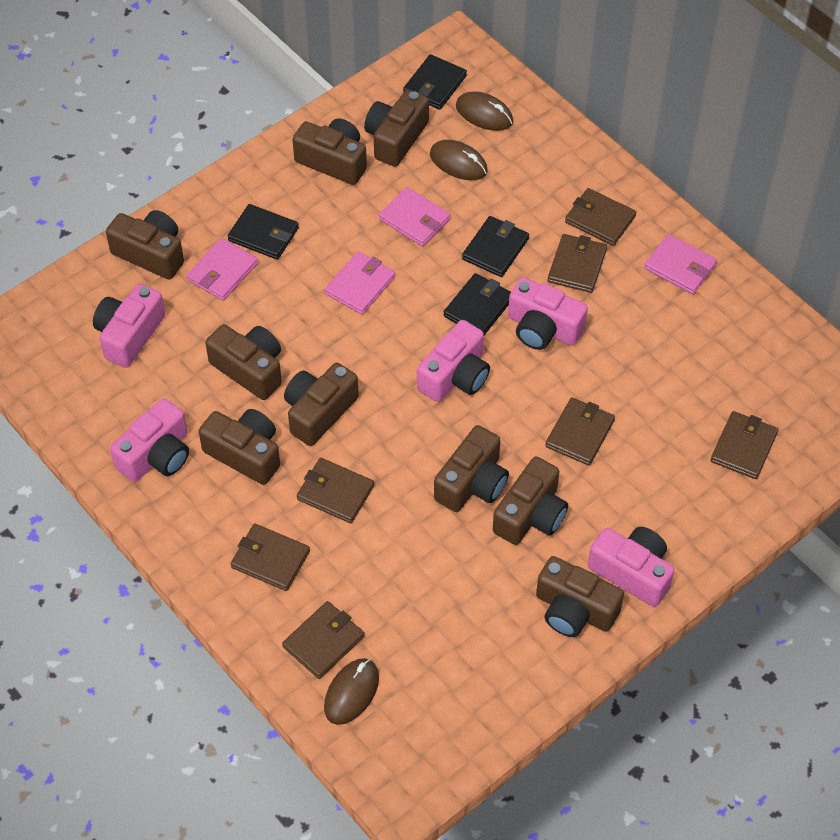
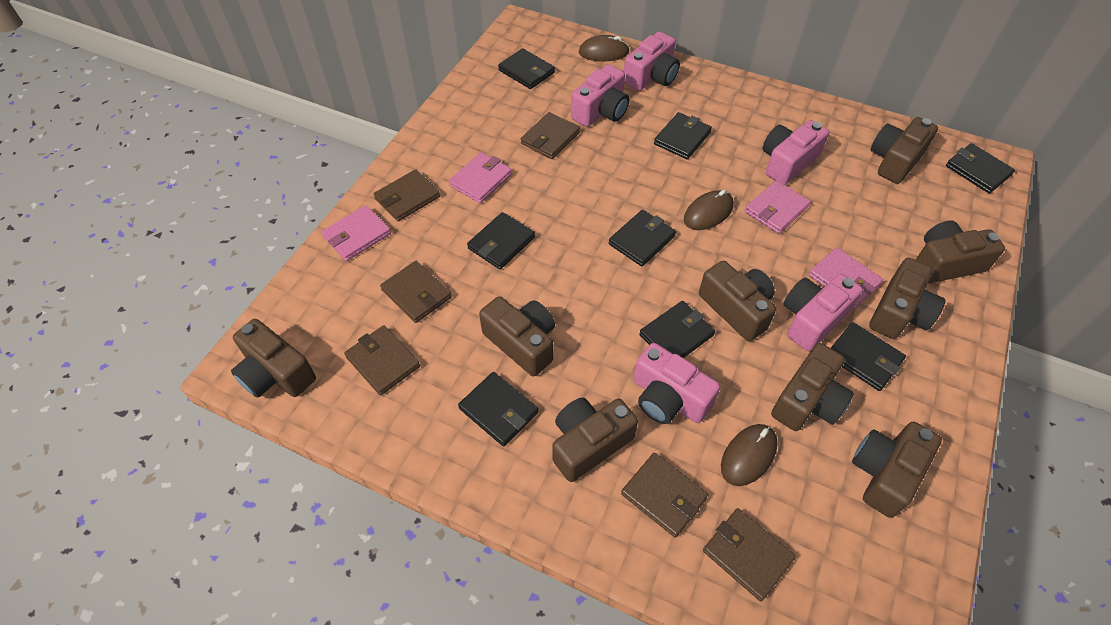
black wallet: 4 -> 8
brown wallet: 7 -> 6

